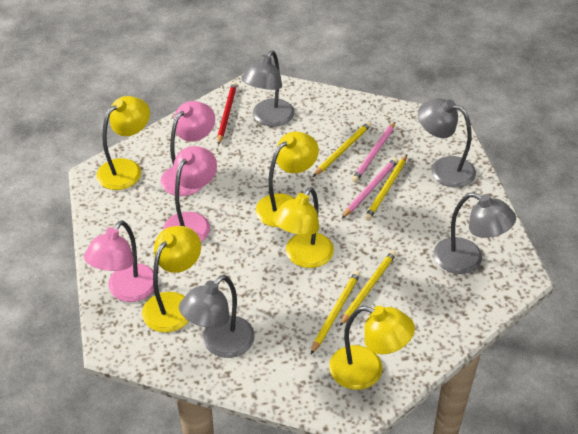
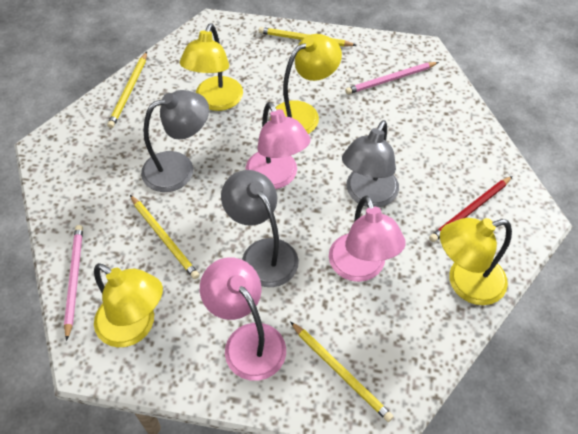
grey lamp: 4 -> 3
yellow lamp: 5 -> 4

